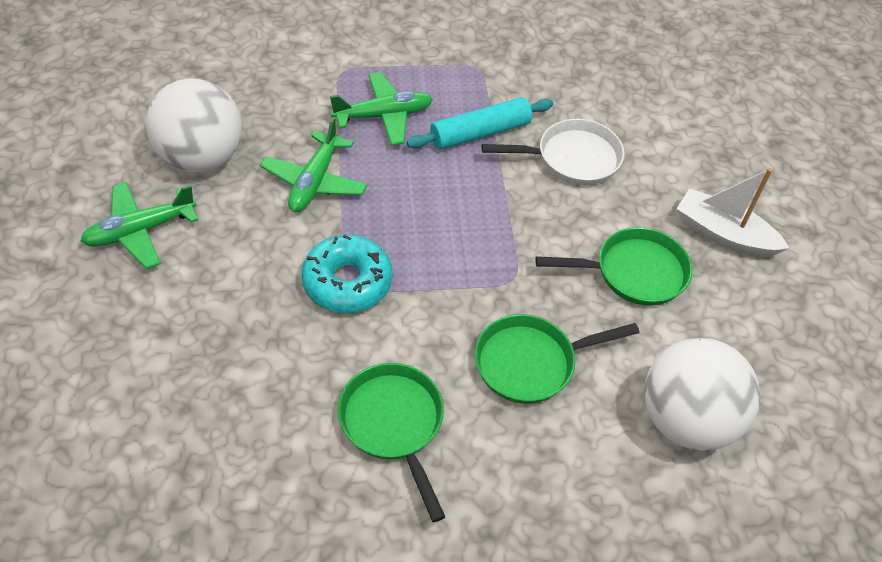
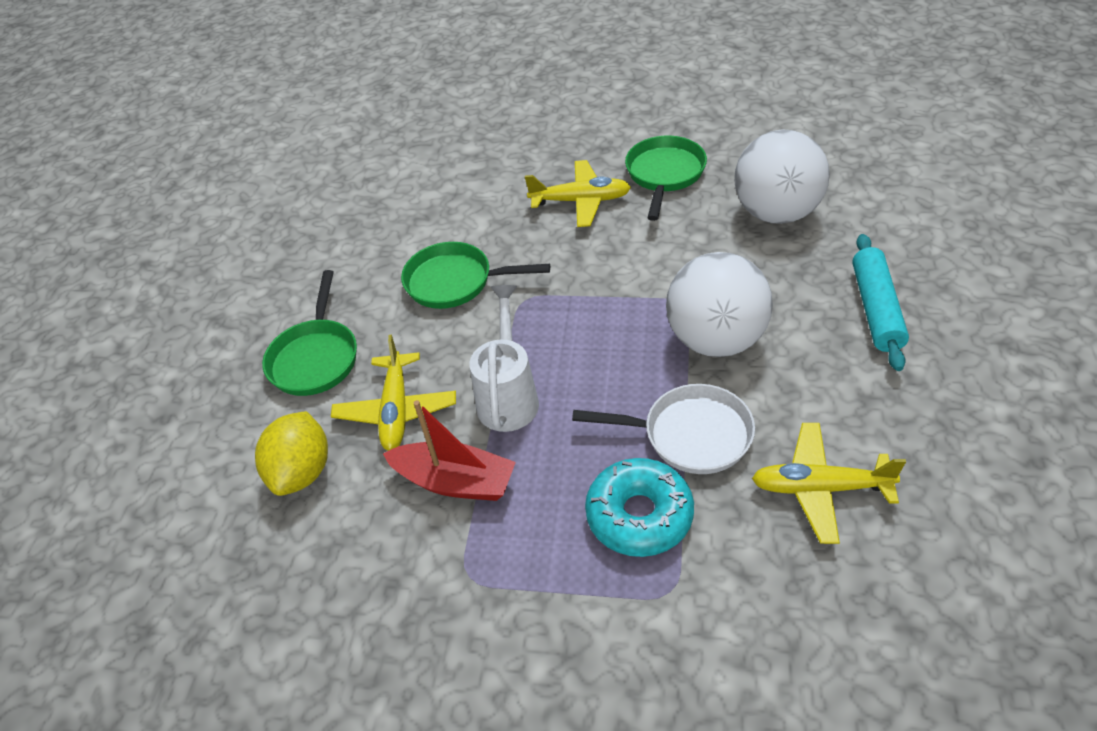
green plane: 3 -> 0
red boat: 0 -> 1
white boat: 1 -> 0
white watering can: 0 -> 1
yellow lemon: 0 -> 1
yellow plane: 0 -> 3

